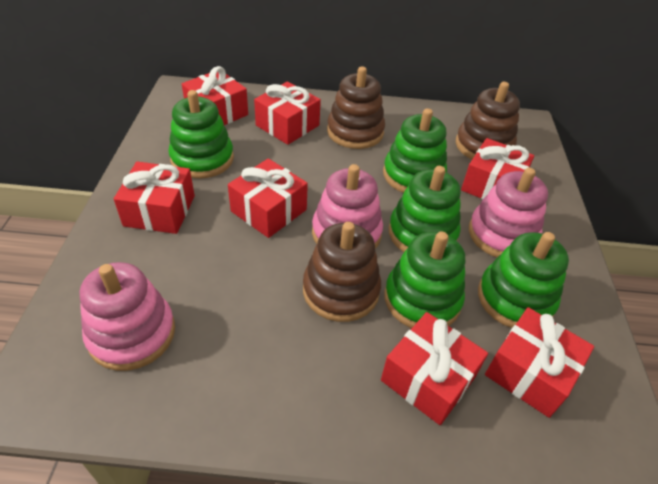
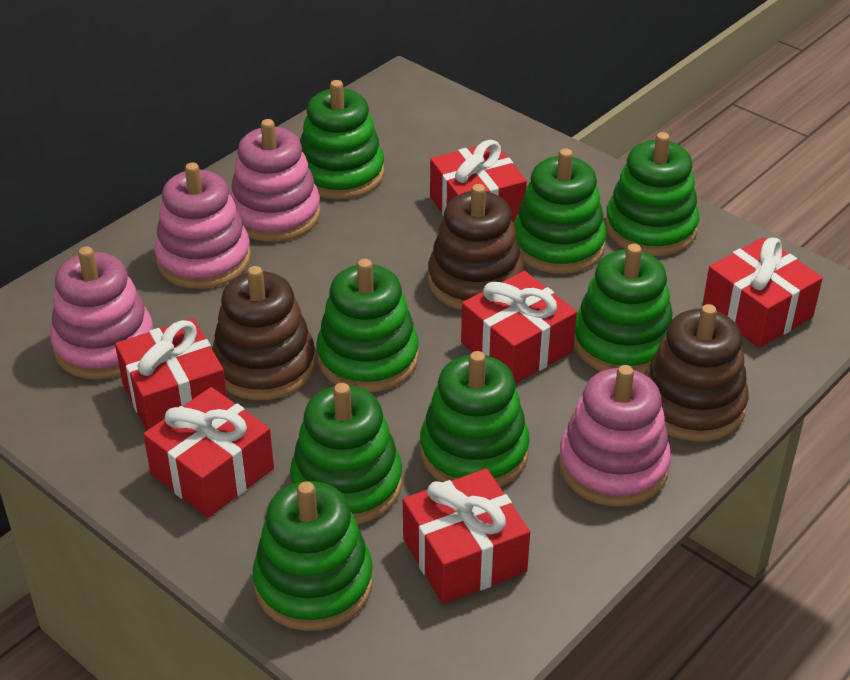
green stacking toy: 5 -> 8
pink stacking toy: 3 -> 4
red gift: 7 -> 6

